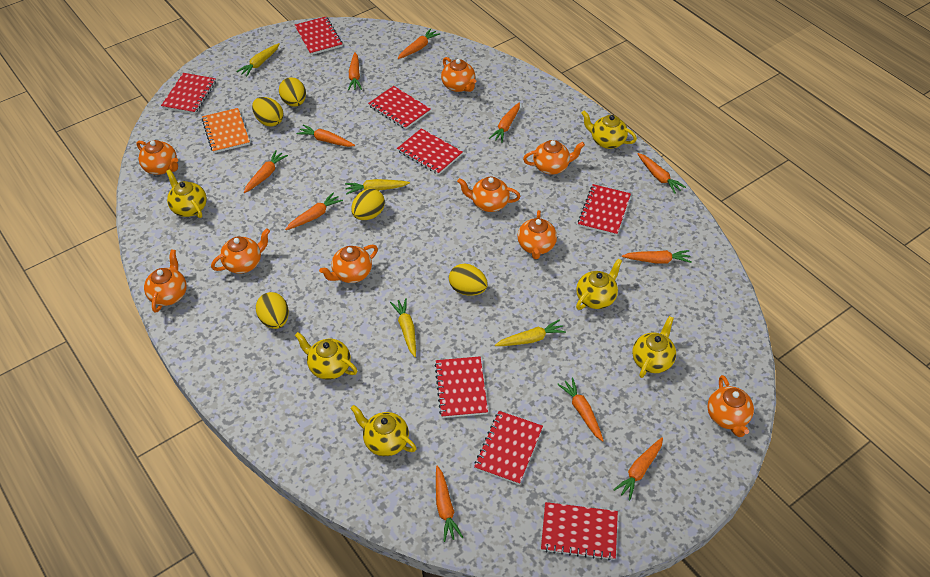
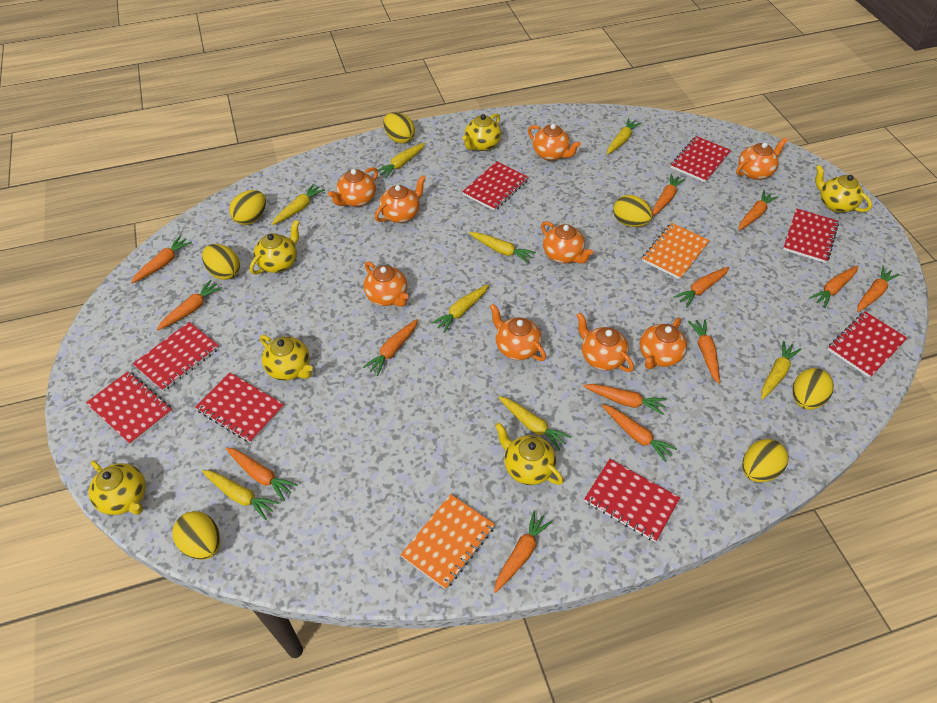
orange carrot: 11 -> 13
orange notebook: 1 -> 2
yellow carrot: 4 -> 8
yellow egg: 5 -> 7

